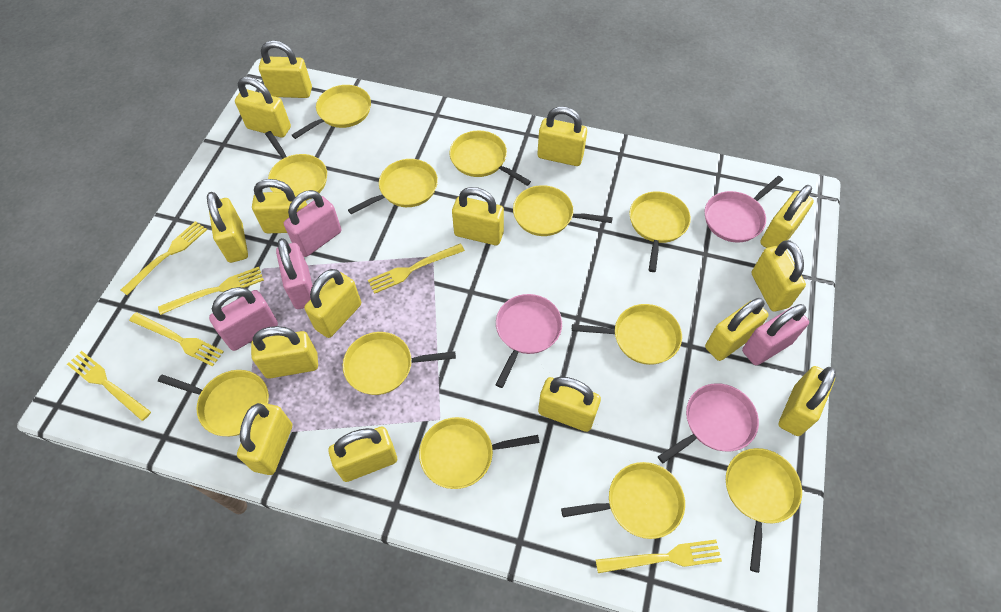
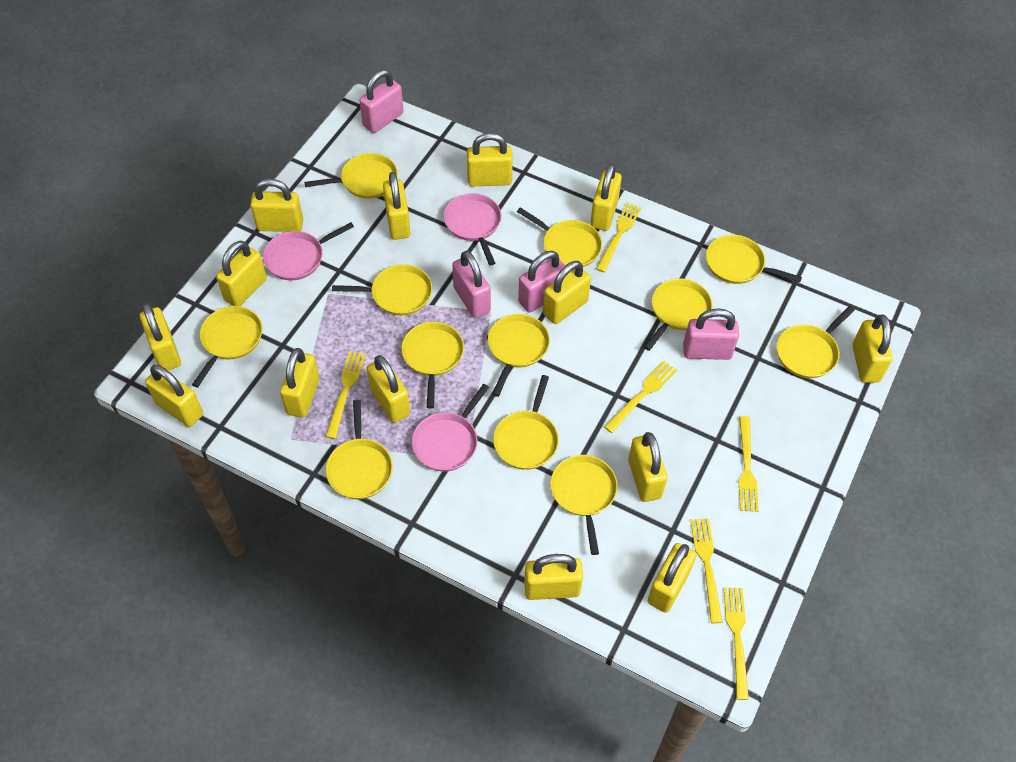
yellow padlock: 15 -> 14

